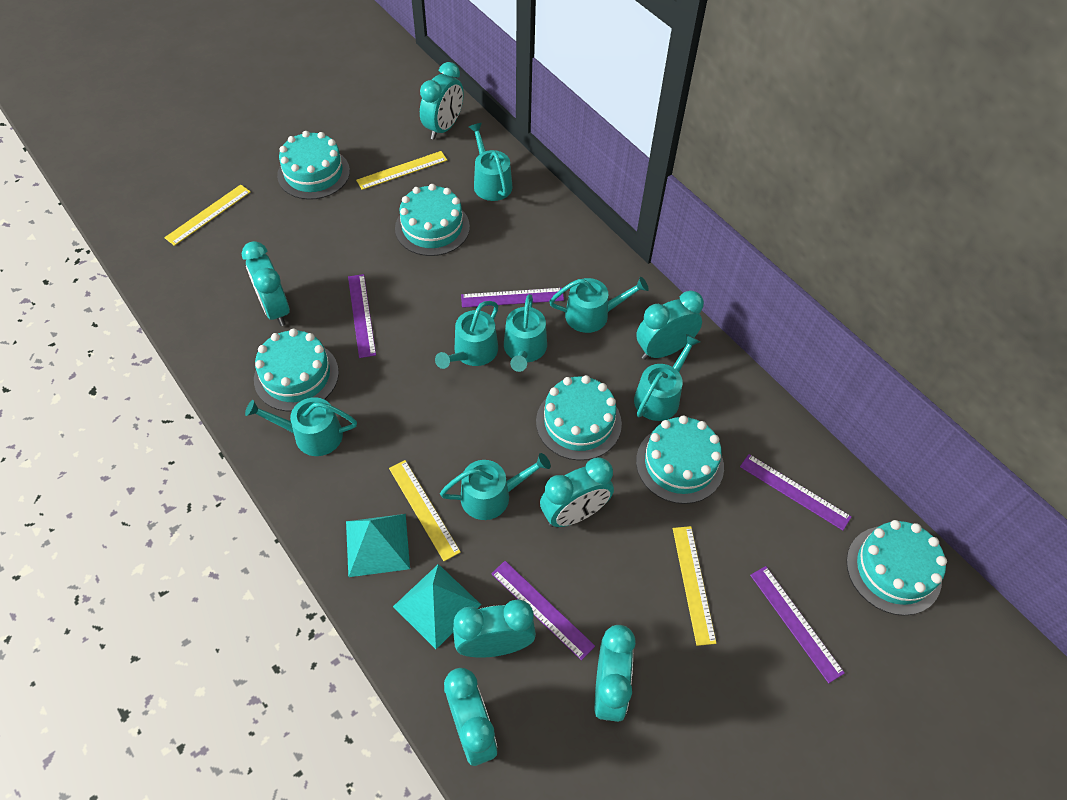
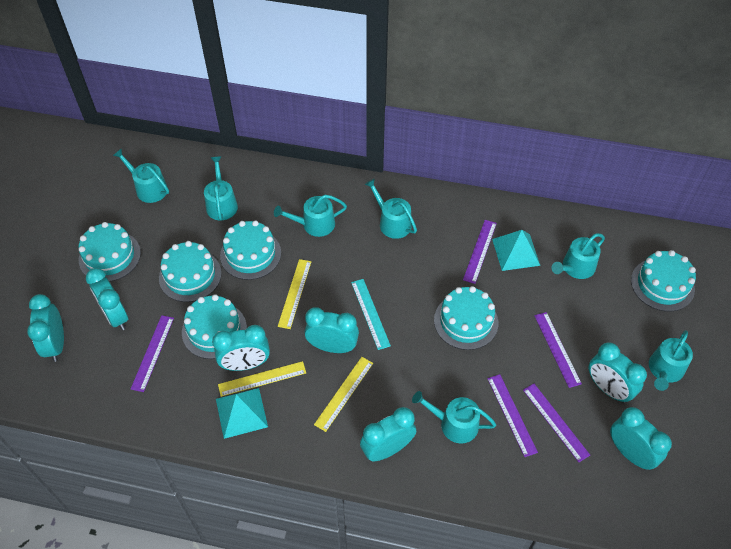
turquoise ruler: 0 -> 1
yellow ruler: 4 -> 3

